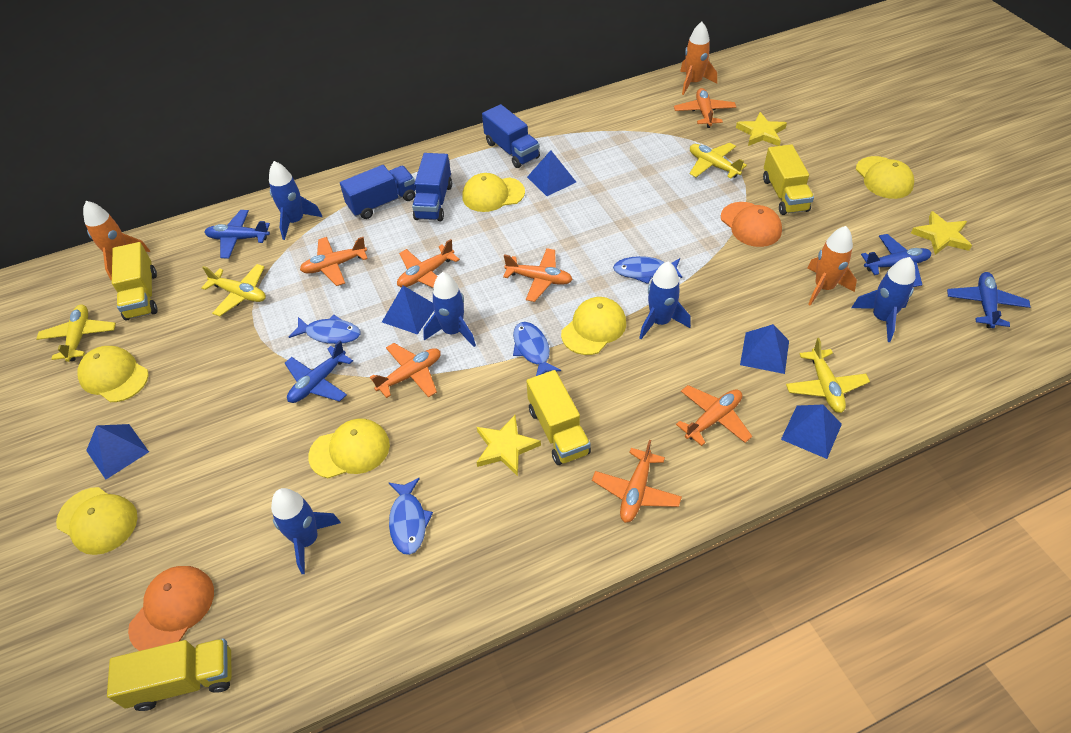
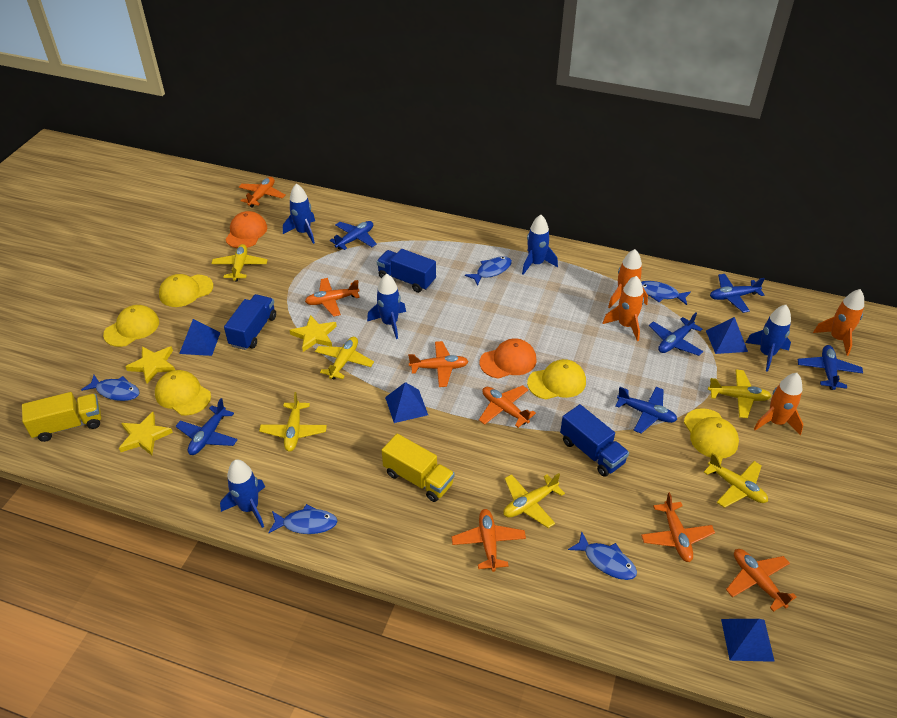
blue fish: 4 -> 5
blue plane: 4 -> 6
blue pyramid: 5 -> 4
orange rocket: 3 -> 4
yellow cap: 6 -> 5
yellow plane: 4 -> 6
yellow truck: 4 -> 2

